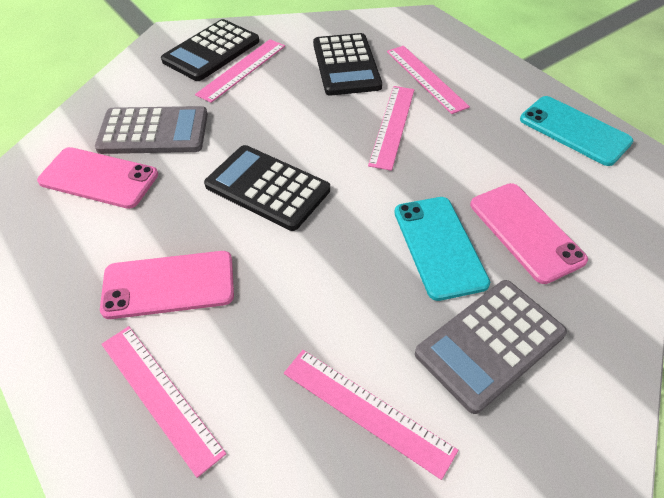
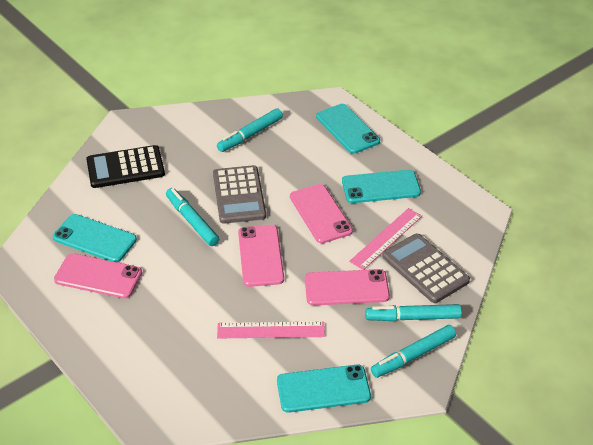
black calculator: 3 -> 1
pink phone: 3 -> 4
pink ruler: 5 -> 2
turquoise marker: 0 -> 4
turquoise phone: 2 -> 4

